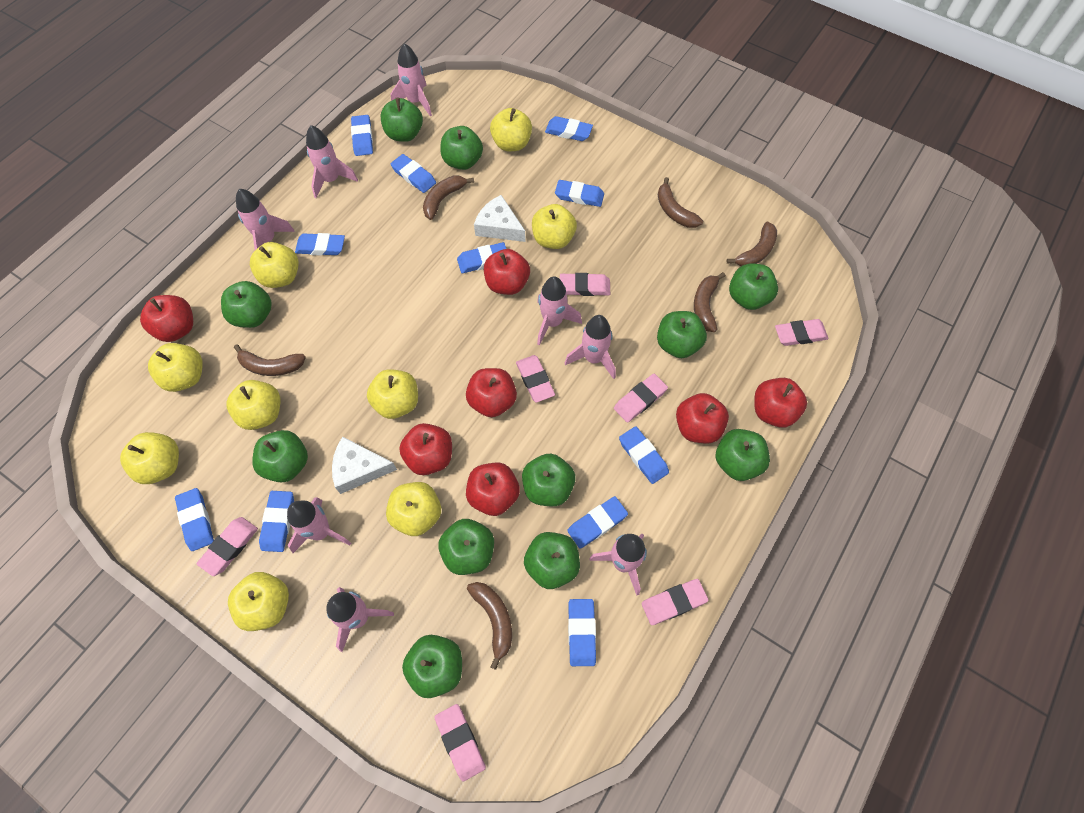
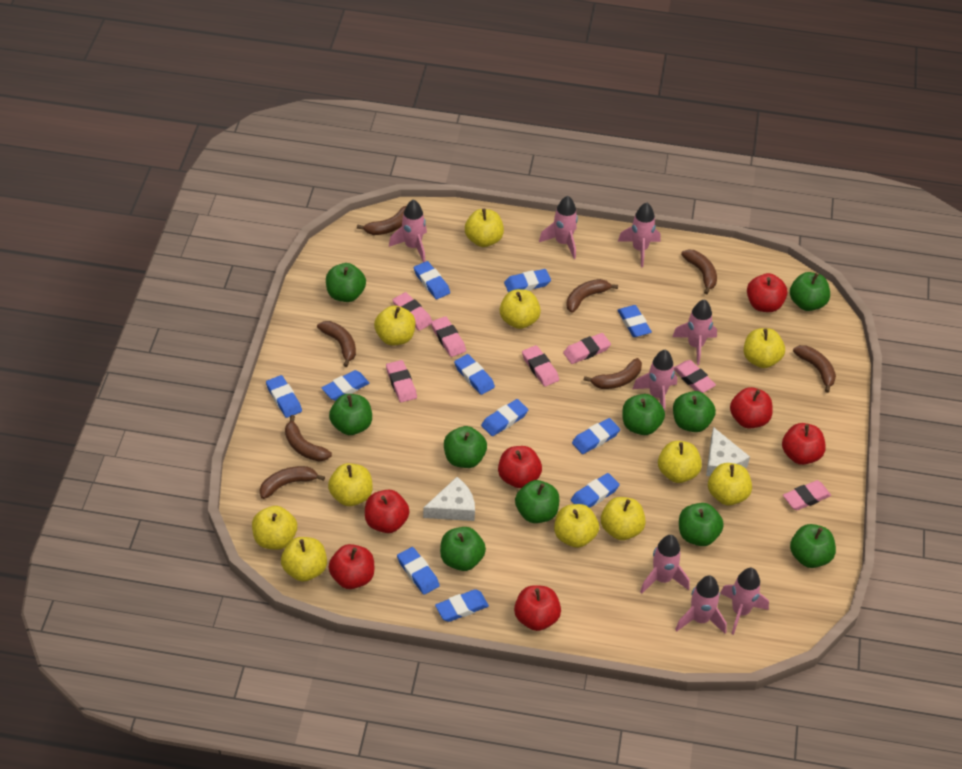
brown banana: 6 -> 8
green apple: 11 -> 10
yellow apple: 9 -> 11

